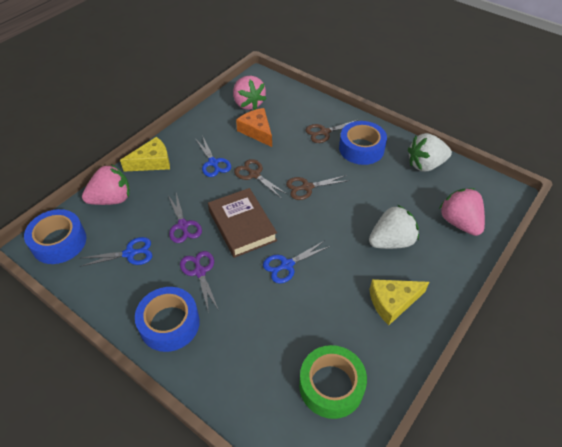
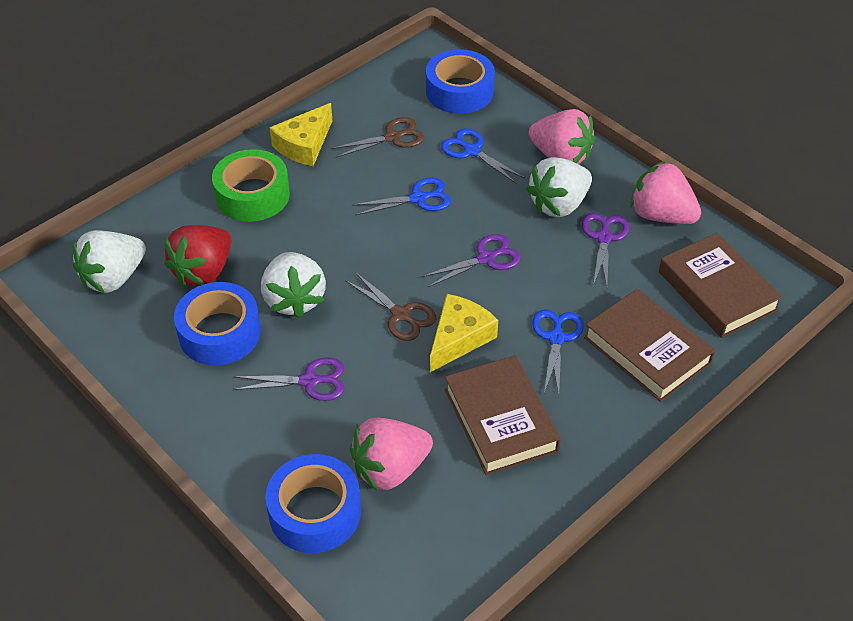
brown book: 1 -> 3
brown scissors: 3 -> 2
orange cheese: 1 -> 0
purple scissors: 2 -> 3
red strawberry: 0 -> 1
white strawberry: 2 -> 3

